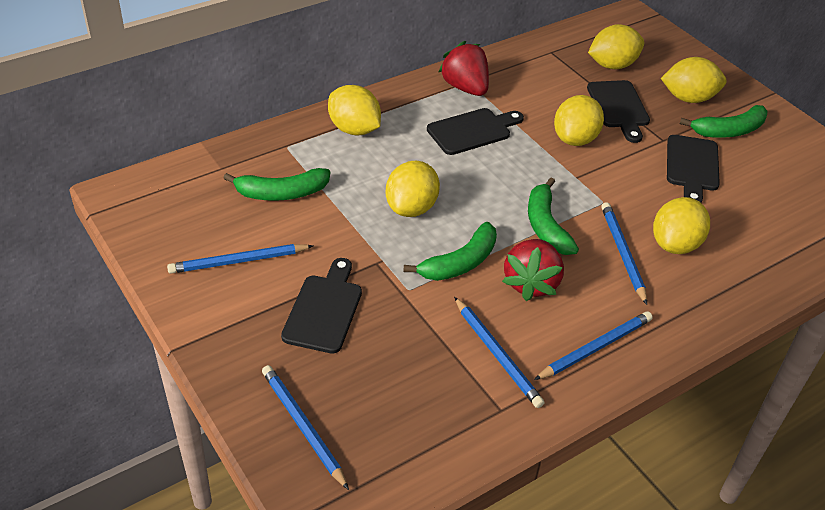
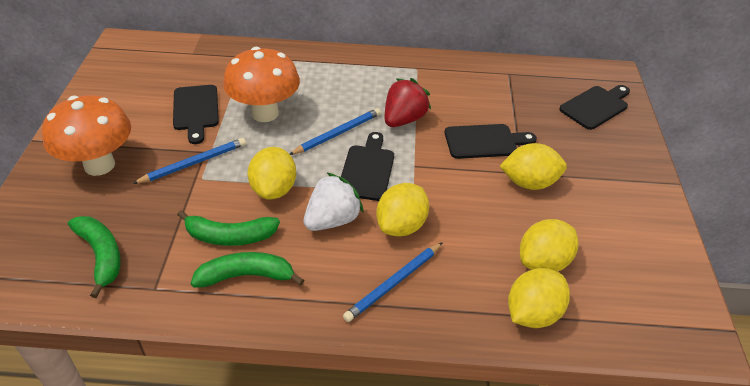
blue pencil: 5 -> 3
green banana: 4 -> 3
orange mushroom: 0 -> 2
red strawberry: 2 -> 1
white strawberry: 0 -> 1
yellow lemon: 6 -> 5

